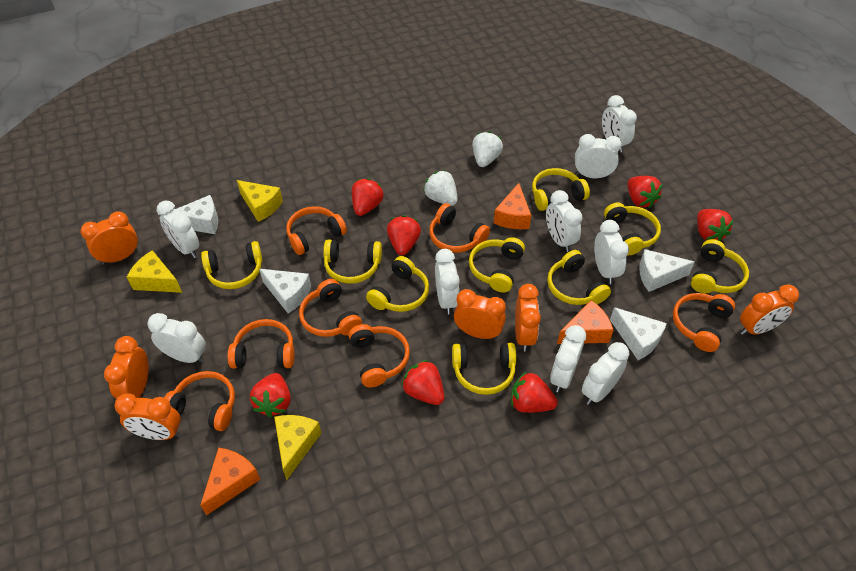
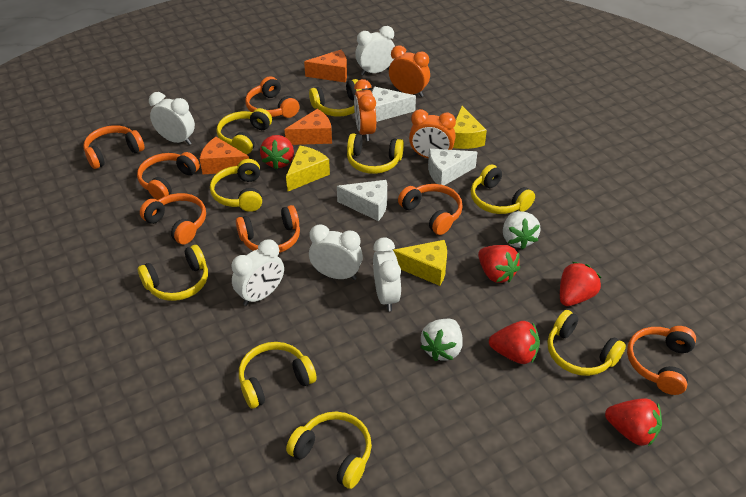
orange clock: 6 -> 3
red strawberry: 7 -> 5
white cheese: 4 -> 3
white clock: 9 -> 5

